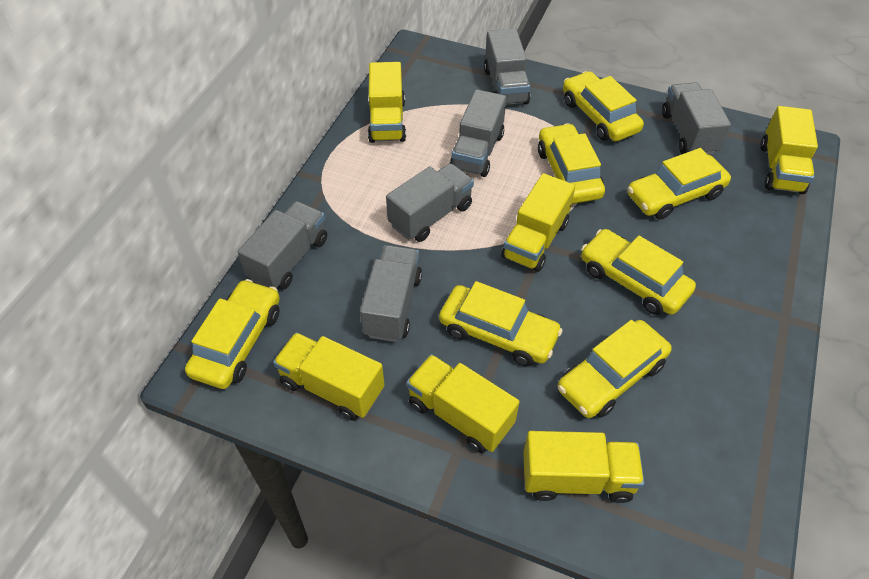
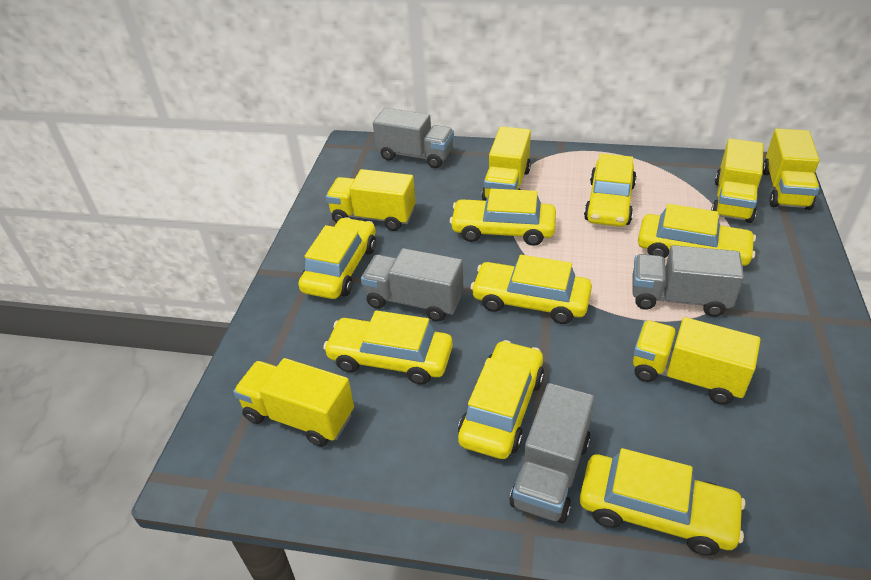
grey truck: 6 -> 4
yellow car: 7 -> 8

